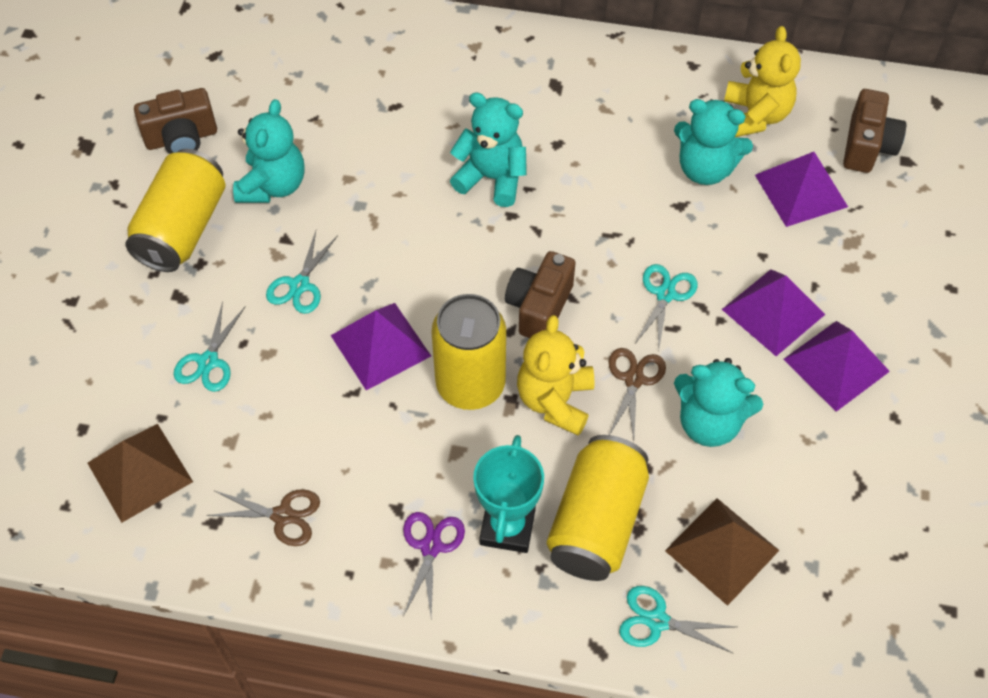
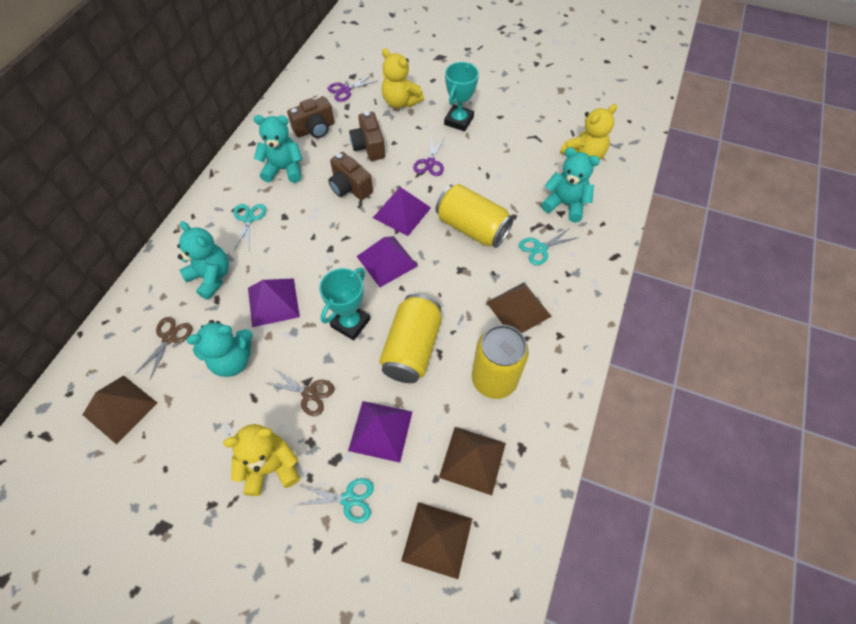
brown pyramid: 2 -> 4
purple scissors: 1 -> 2
turquoise scissors: 4 -> 3
turquoise trophy: 1 -> 2
yellow teddy bear: 2 -> 3

